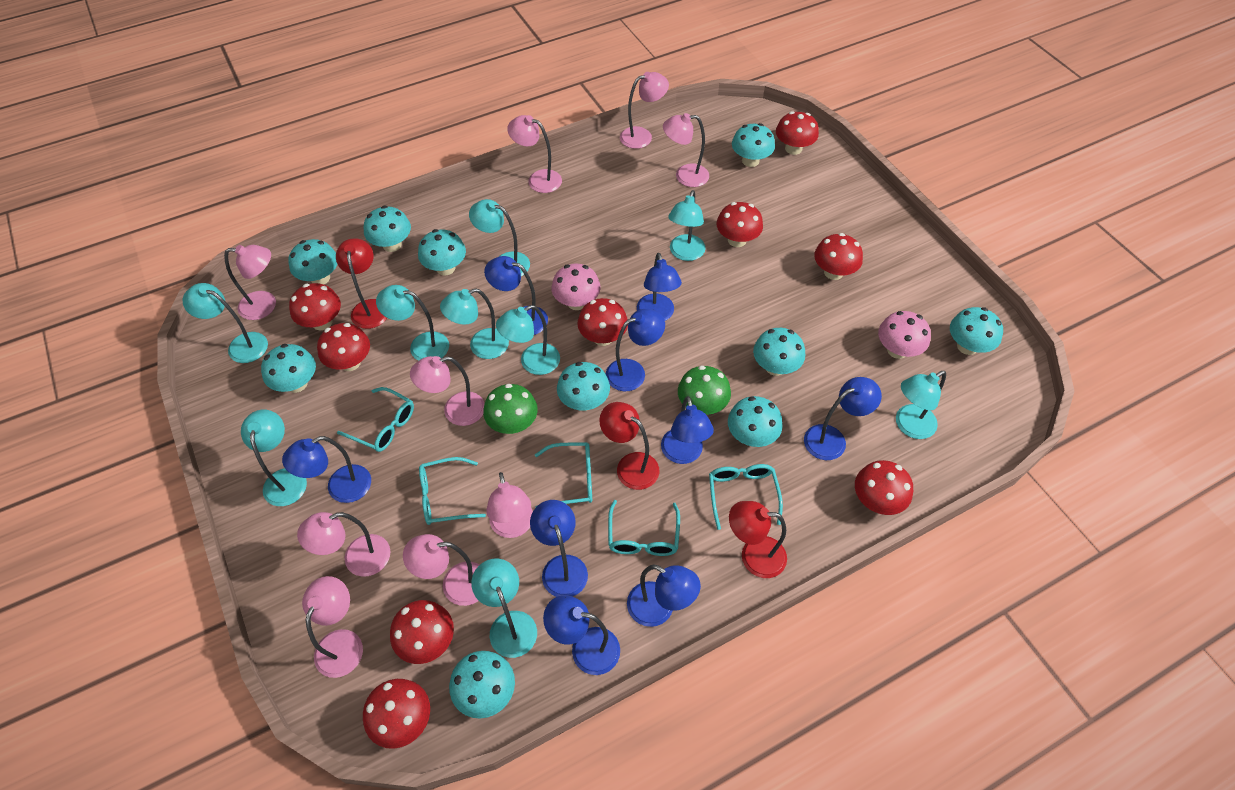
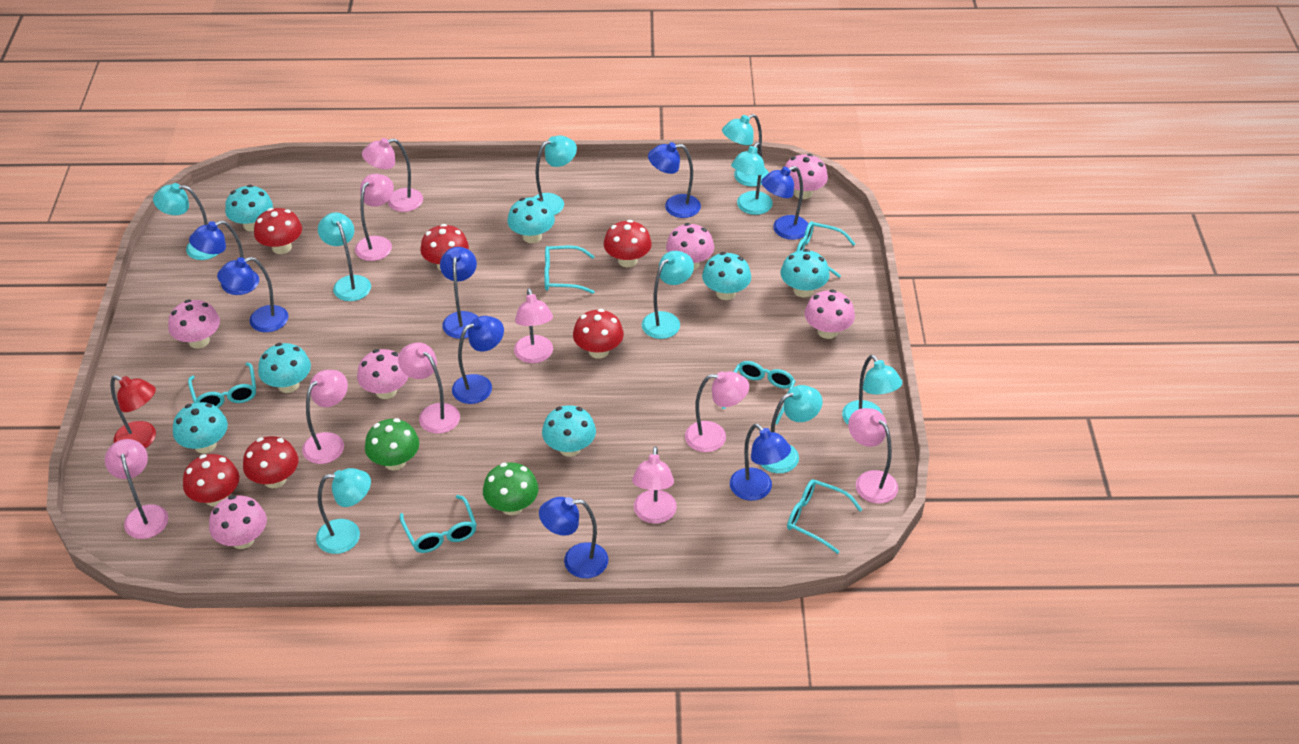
blue lamp: 9 -> 8
pink mushroom: 2 -> 6
red lamp: 3 -> 1
red mushroom: 9 -> 6
turquoise glasses: 5 -> 6
turquoise mushroom: 10 -> 7

